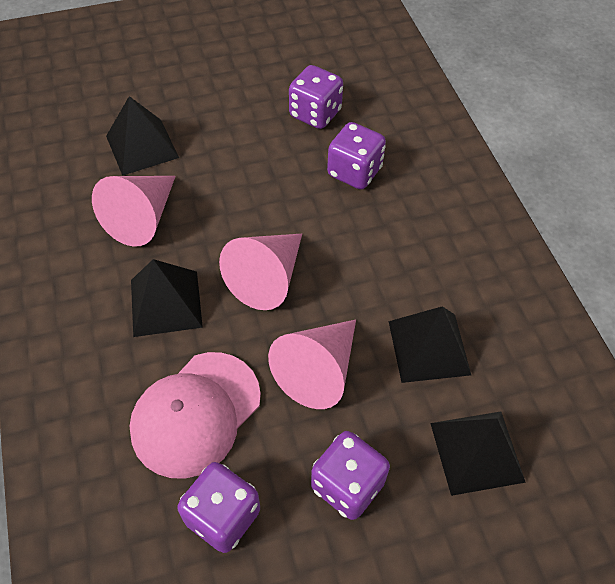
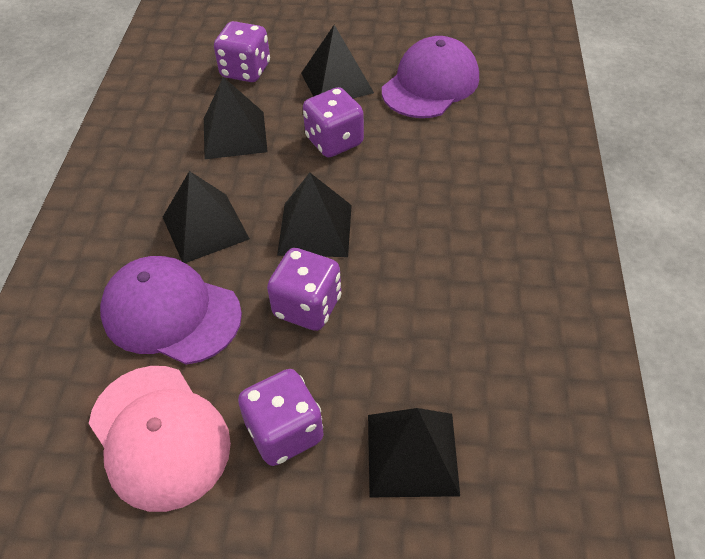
black pyramid: 4 -> 5
pink cone: 3 -> 0
purple cap: 0 -> 2

